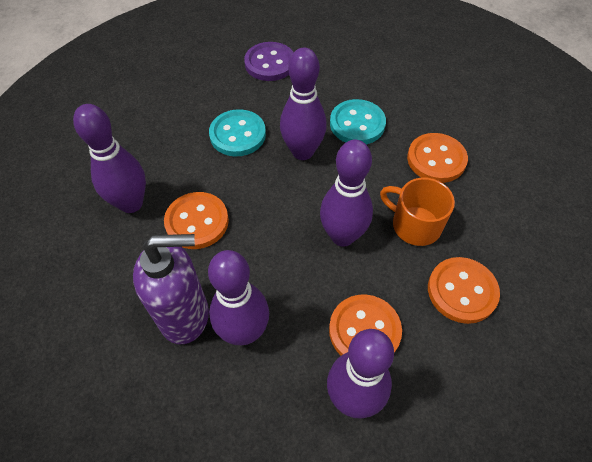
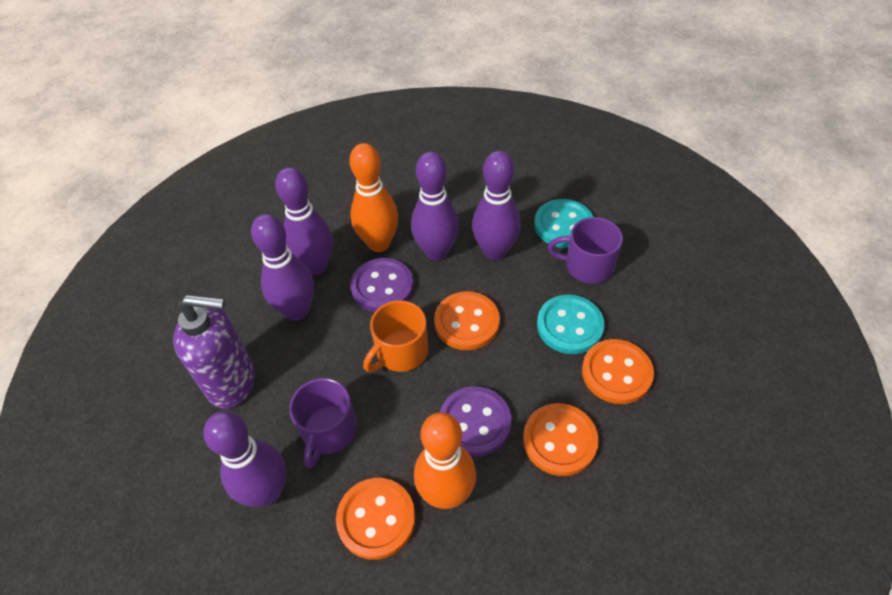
orange bowling pin: 0 -> 2
purple button: 1 -> 2
purple mug: 0 -> 2

